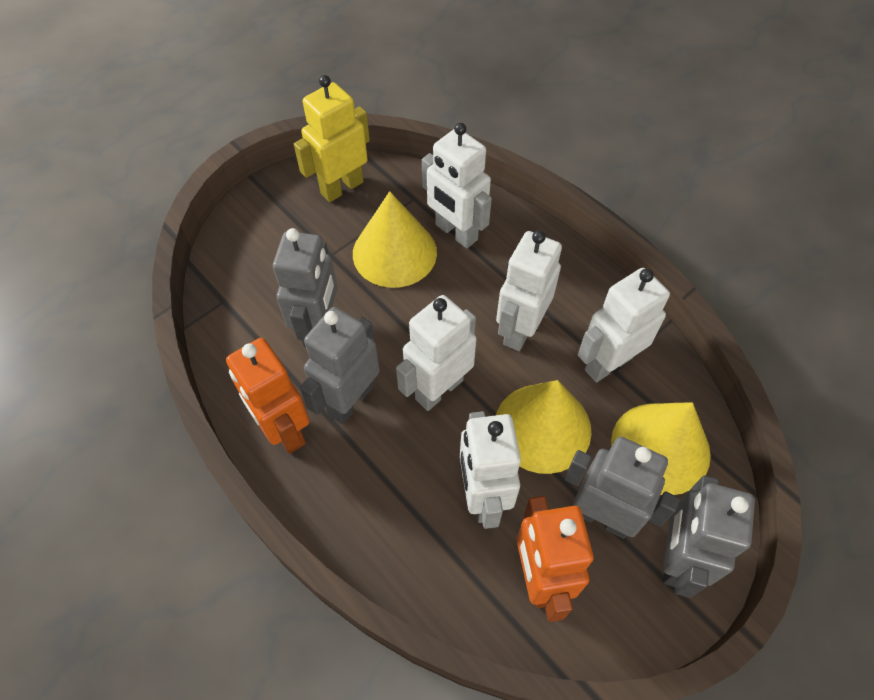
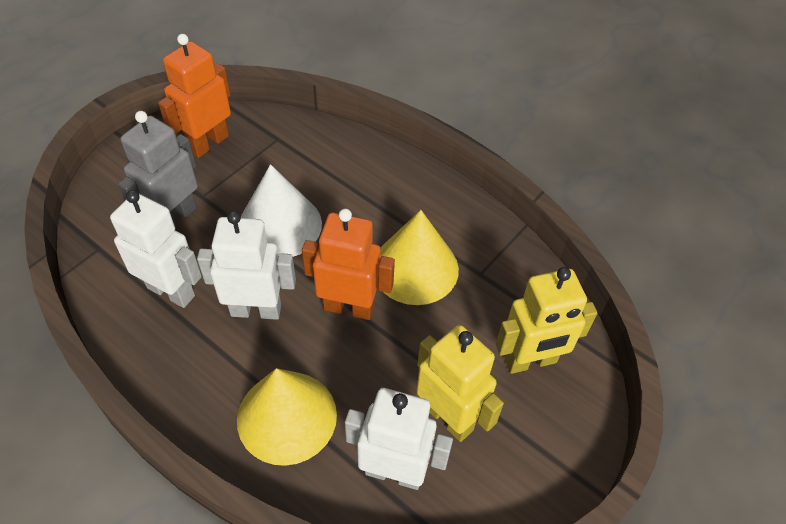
grey robot: 4 -> 1
white cone: 0 -> 1
white robot: 5 -> 3
yellow cone: 3 -> 2
yellow robot: 1 -> 2

